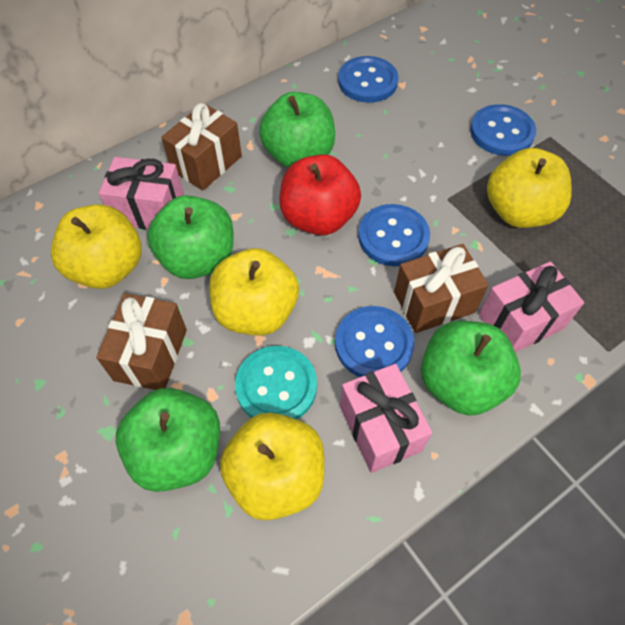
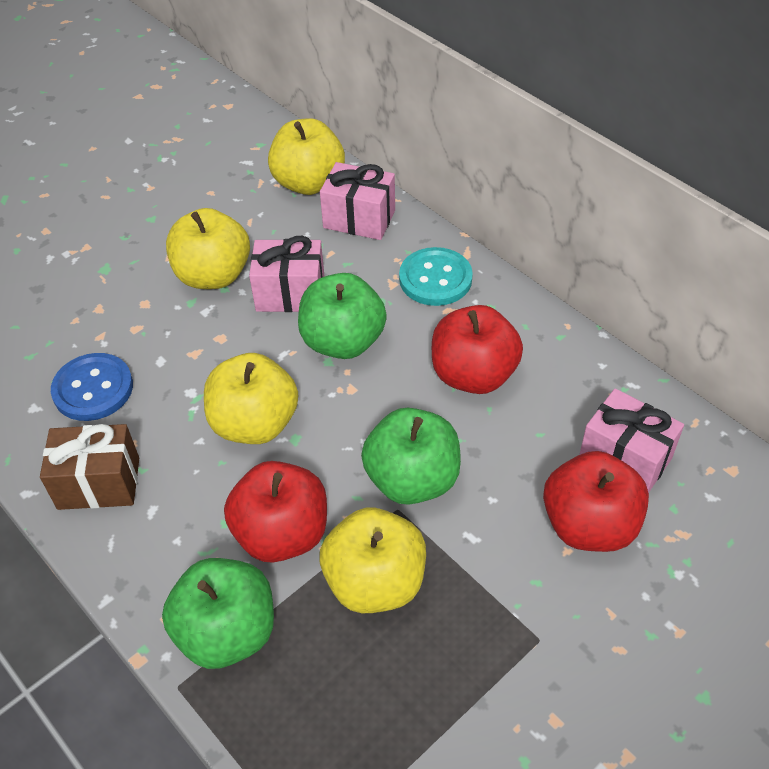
blue button: 4 -> 1
brown gift: 3 -> 1
green apple: 4 -> 3
red apple: 1 -> 3

